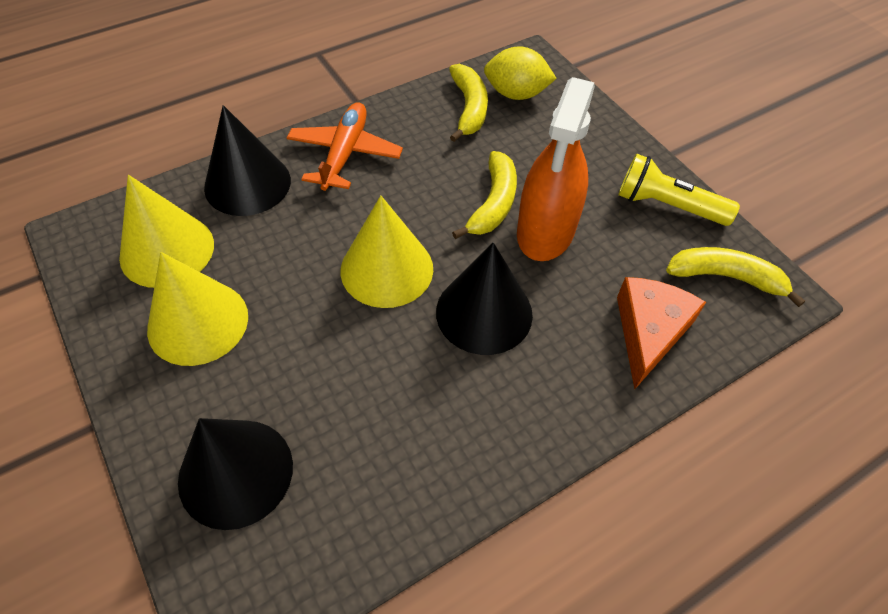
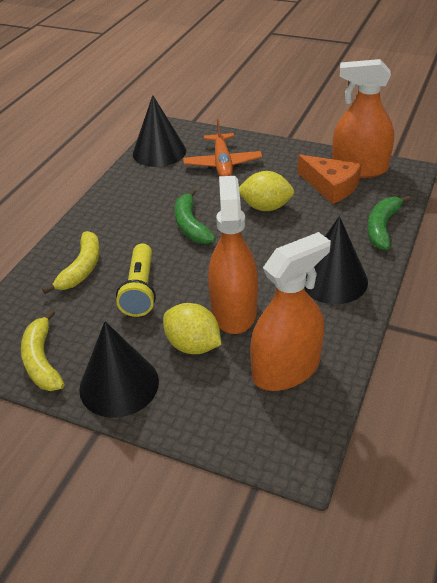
green banana: 0 -> 2
orange spray bottle: 1 -> 3
yellow banana: 3 -> 2
yellow cone: 3 -> 0
yellow lemon: 1 -> 2

